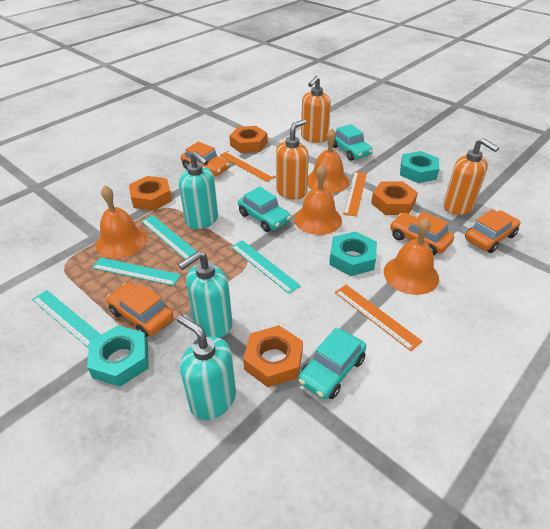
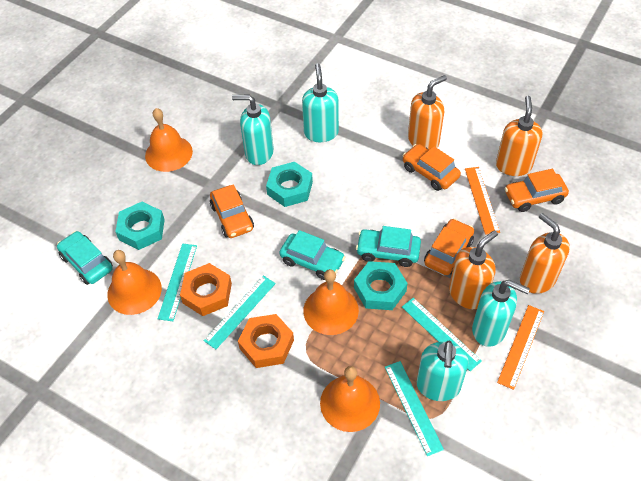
orange nut: 4 -> 2
orange ruler: 3 -> 2
orange soap dispenser: 3 -> 4
turquoise soap dispenser: 3 -> 4

